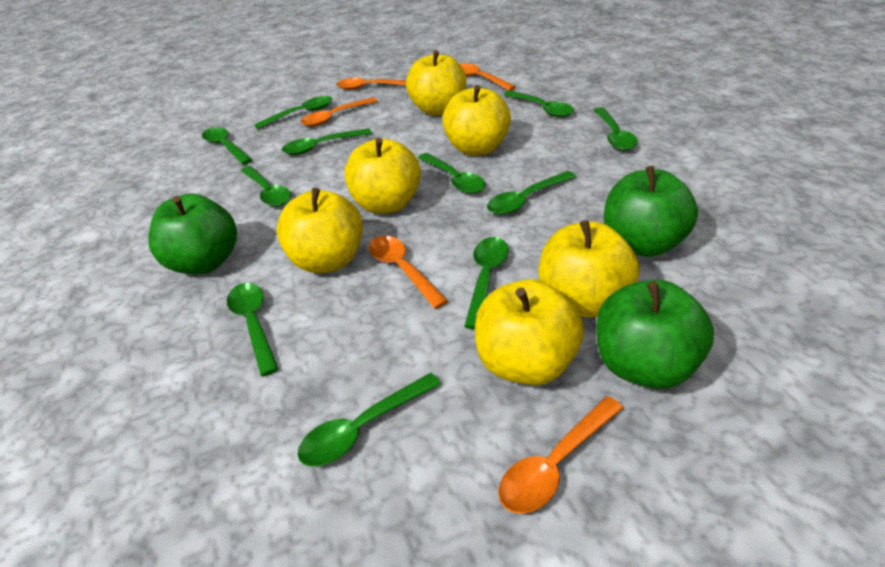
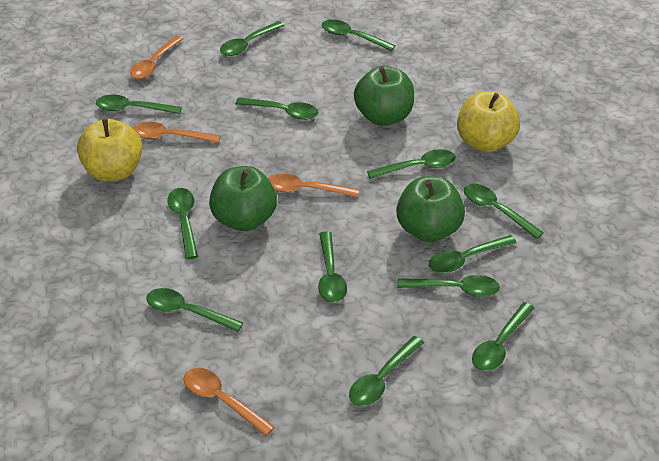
green spoon: 11 -> 13
orange spoon: 5 -> 4
yellow apple: 6 -> 2

